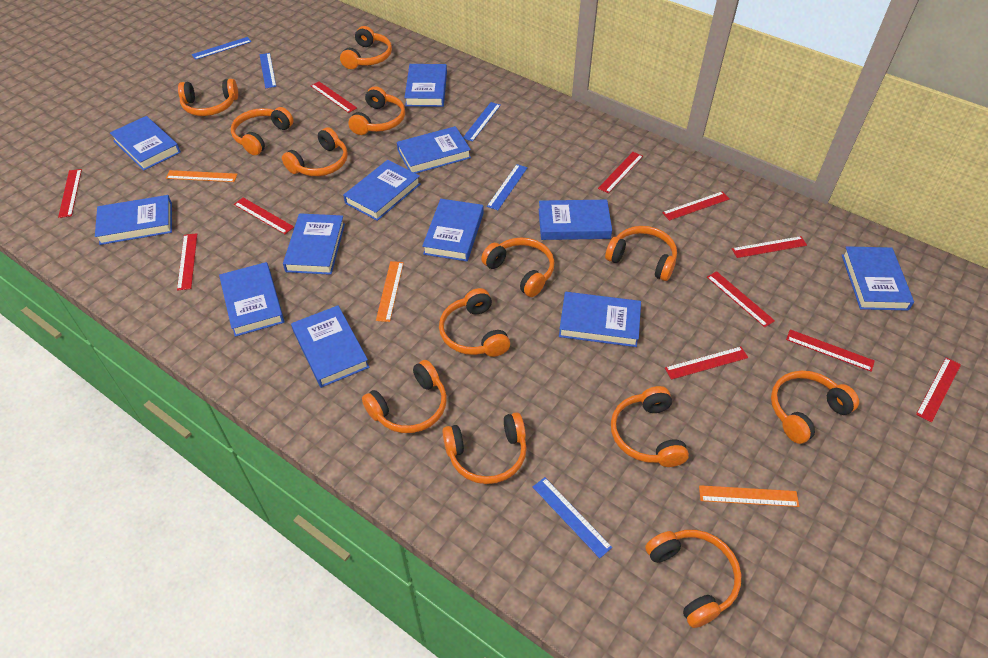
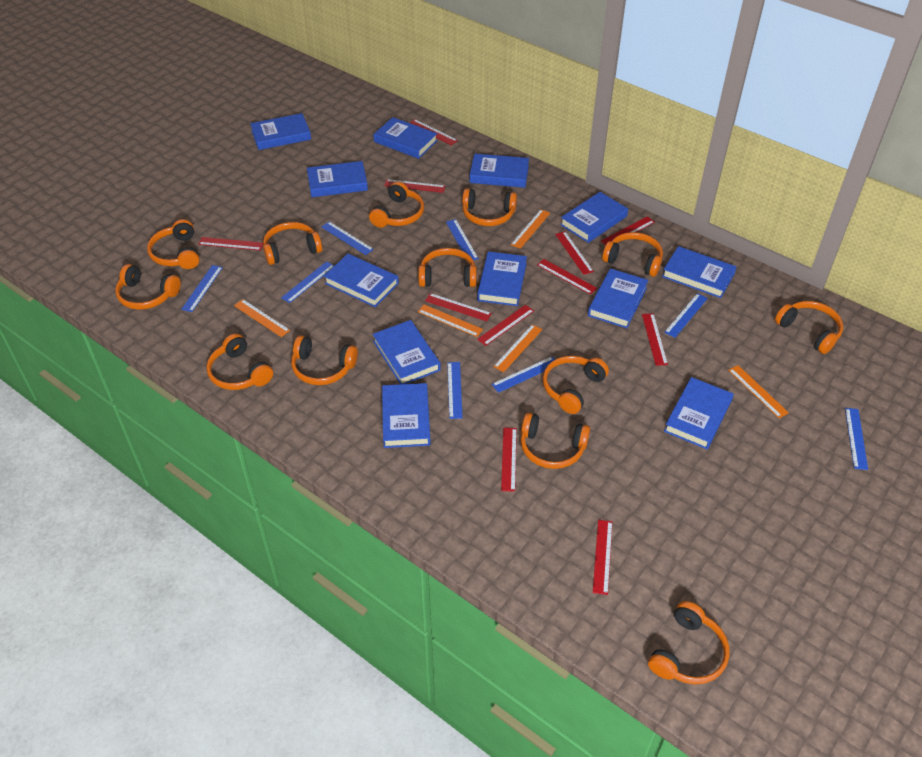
blue ruler: 5 -> 8
orange ruler: 3 -> 5

